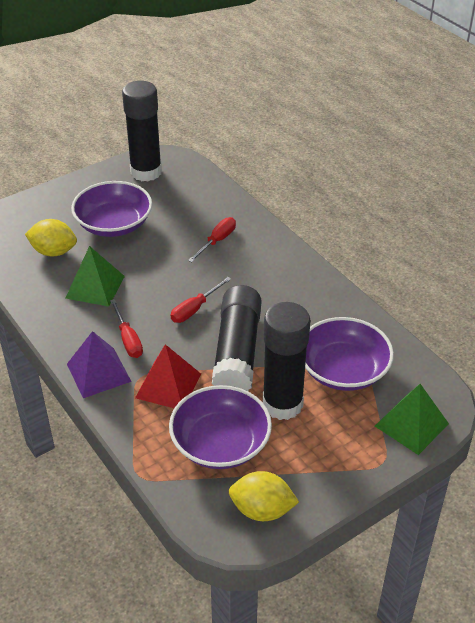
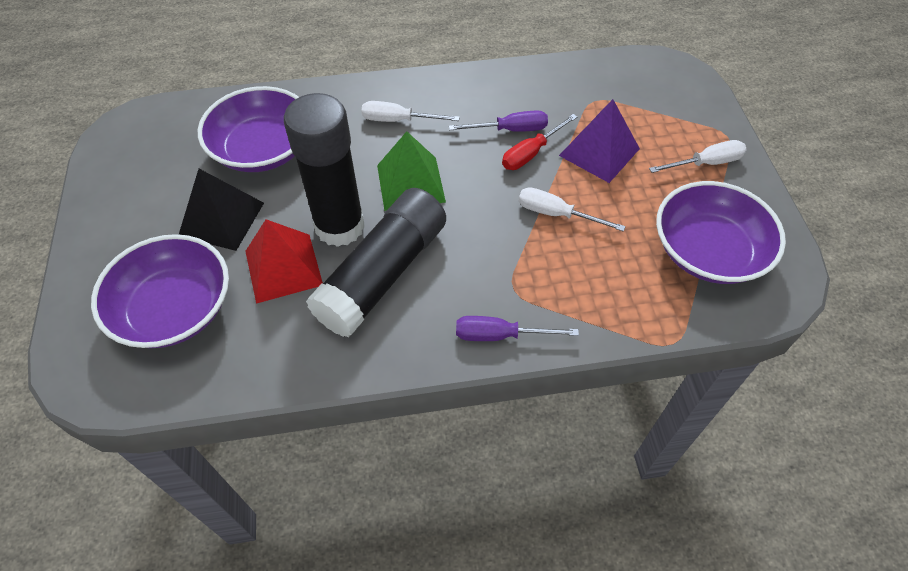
black glue stick: 3 -> 2
black pyramid: 0 -> 1
green pyramid: 2 -> 1
purple screwdriver: 0 -> 2
red screwdriver: 3 -> 1
white screwdriver: 0 -> 3
yellow lemon: 2 -> 0

